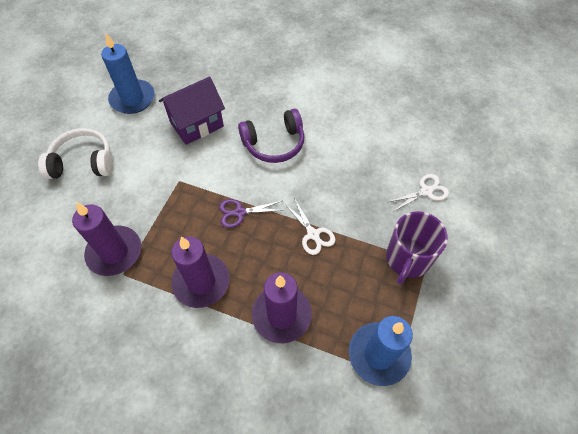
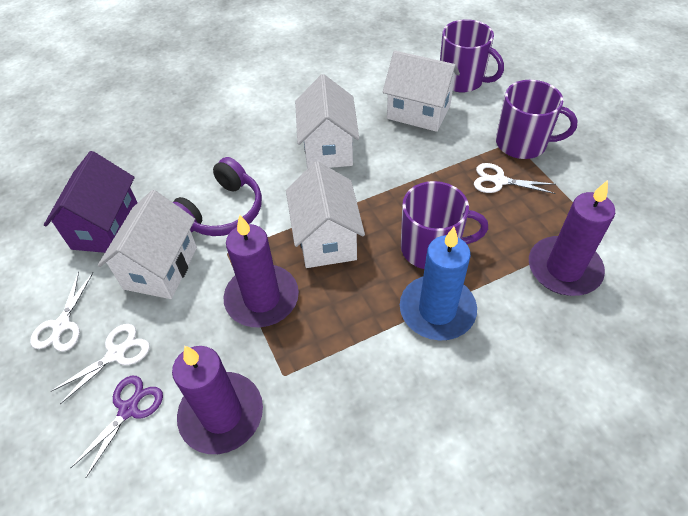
blue candle: 2 -> 1
purple mug: 1 -> 3
white headphones: 1 -> 0
white house: 0 -> 4
white scissors: 2 -> 3

